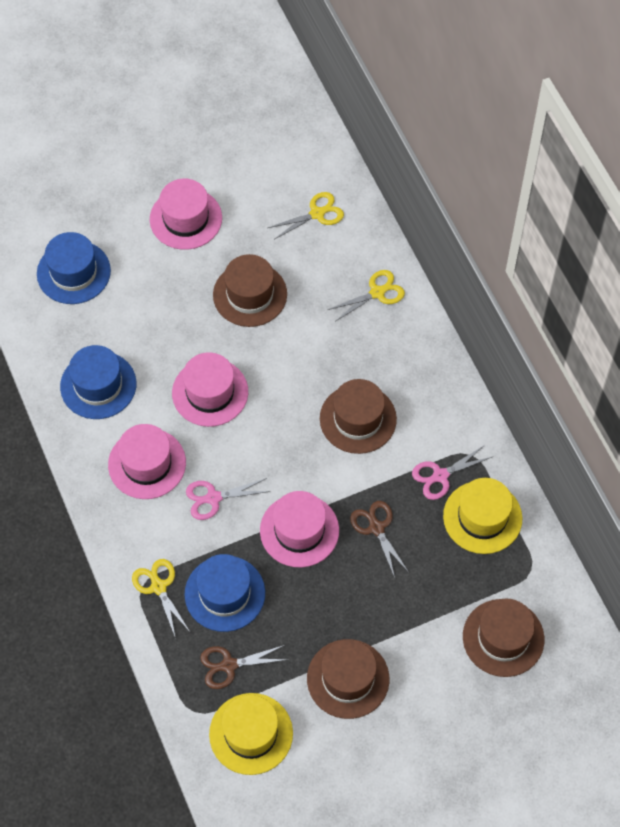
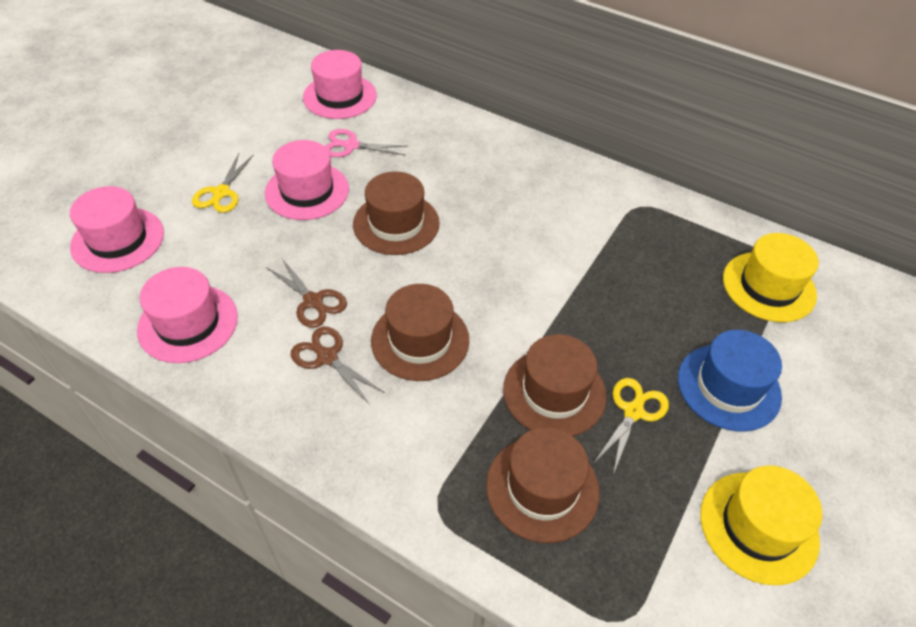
blue hat: 3 -> 1
pink scissors: 2 -> 1
yellow scissors: 3 -> 2

